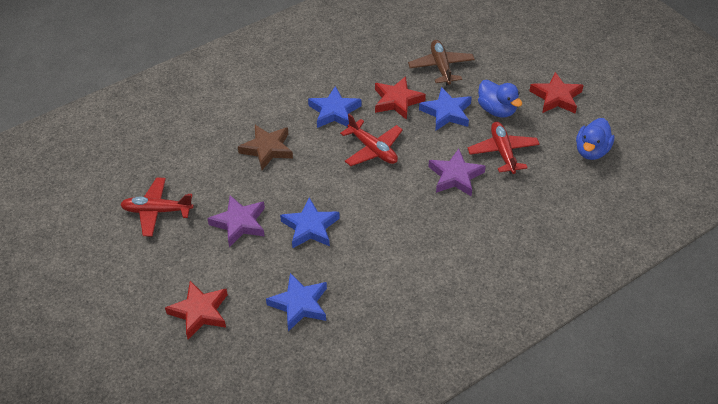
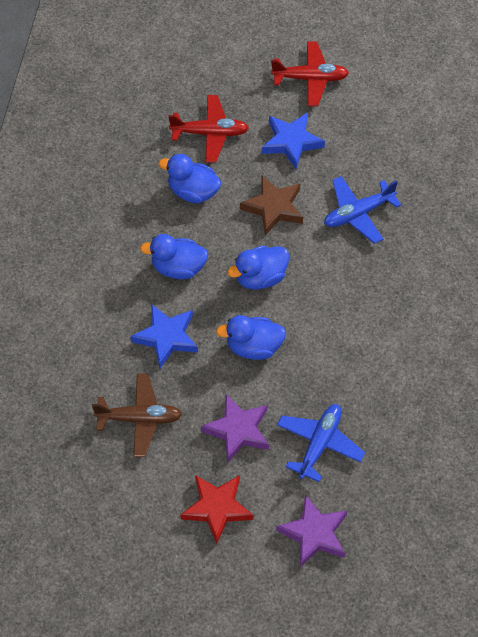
blue duck: 2 -> 4
blue plane: 0 -> 2
blue star: 4 -> 2
red plane: 3 -> 2
red star: 3 -> 1

